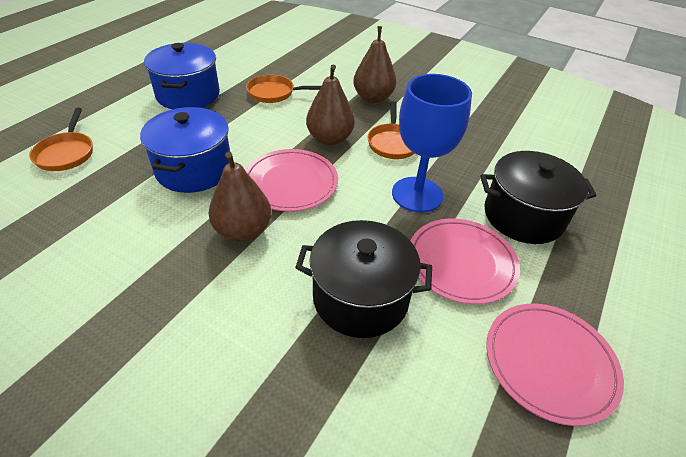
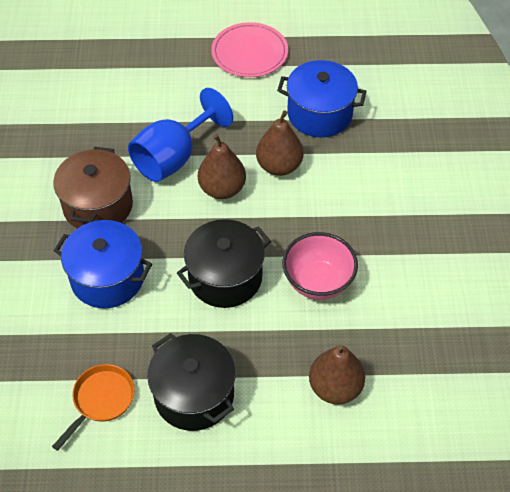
brown pot: 0 -> 1
orange pan: 3 -> 1
pink bowl: 0 -> 1
pink plate: 3 -> 1

